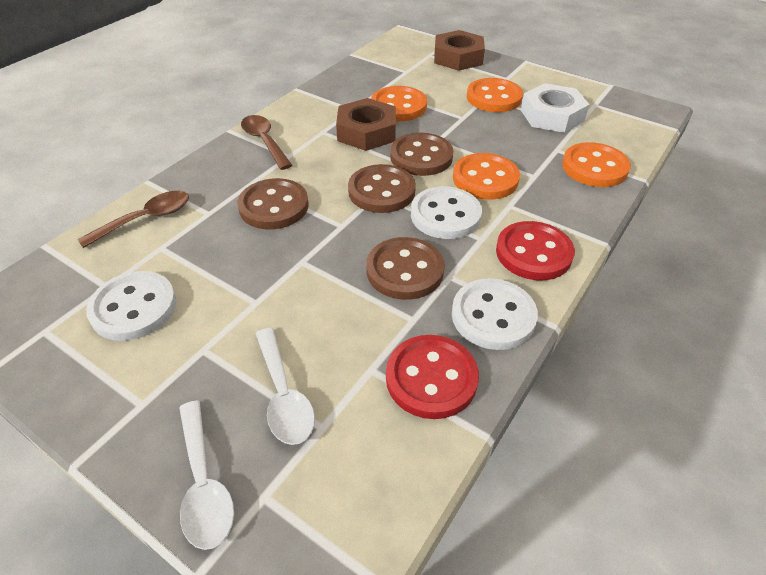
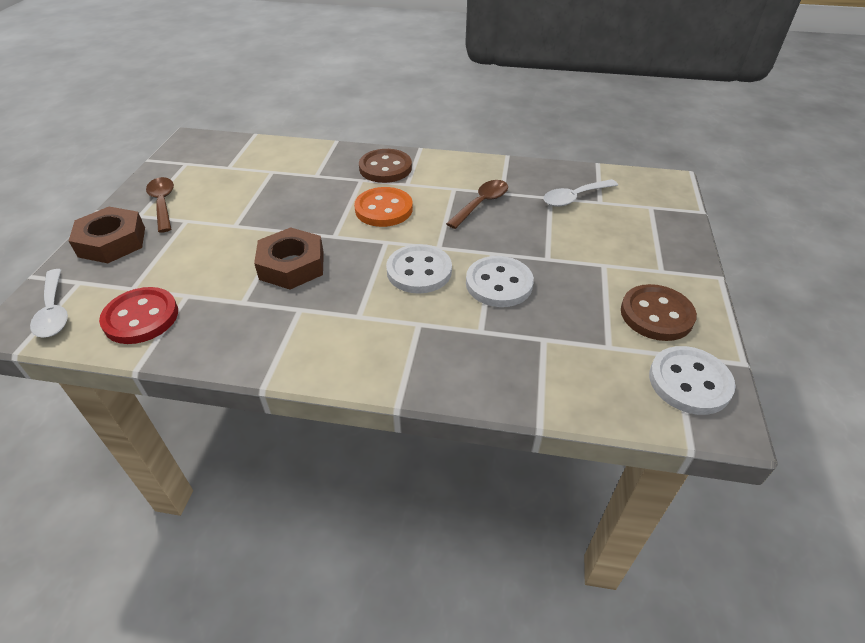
brown button: 4 -> 2
orange button: 4 -> 1
red button: 2 -> 1
white nut: 1 -> 0

